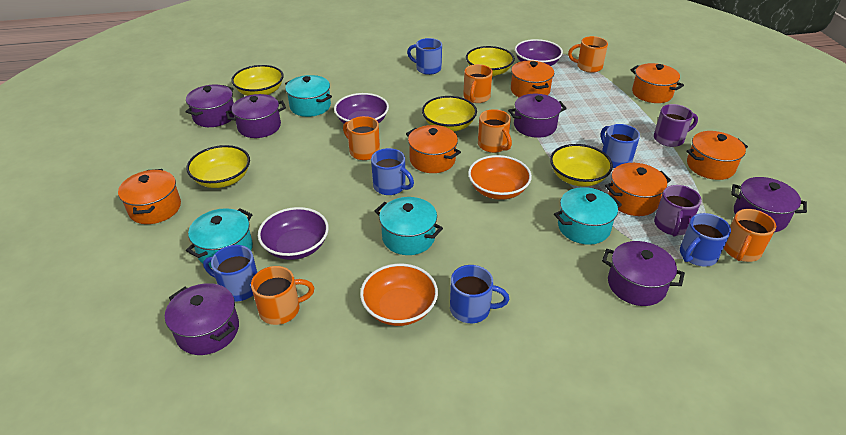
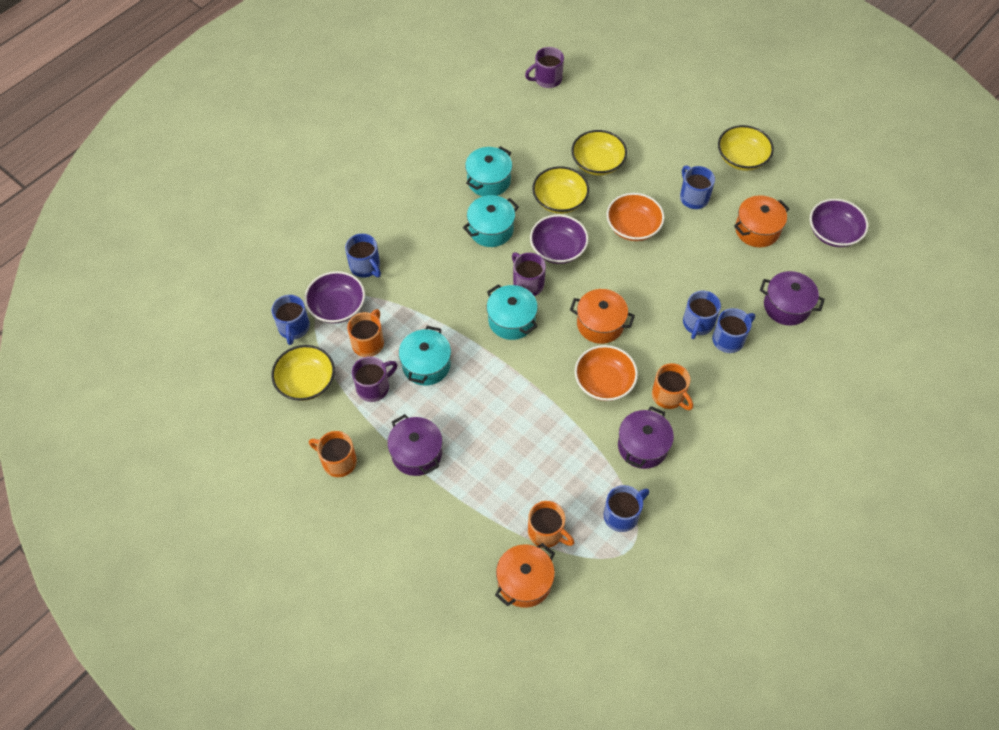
orange mug: 6 -> 4
orange pot: 6 -> 3
purple mug: 2 -> 3
purple pot: 6 -> 3
yellow bowl: 5 -> 4

